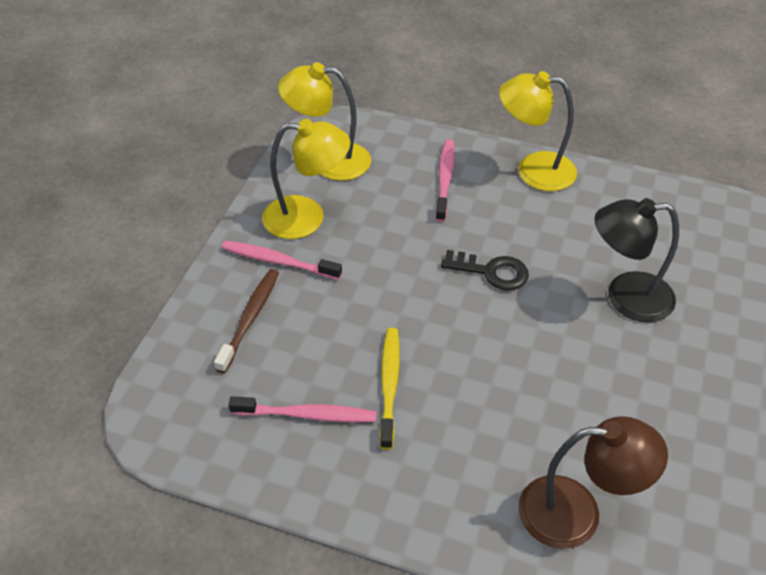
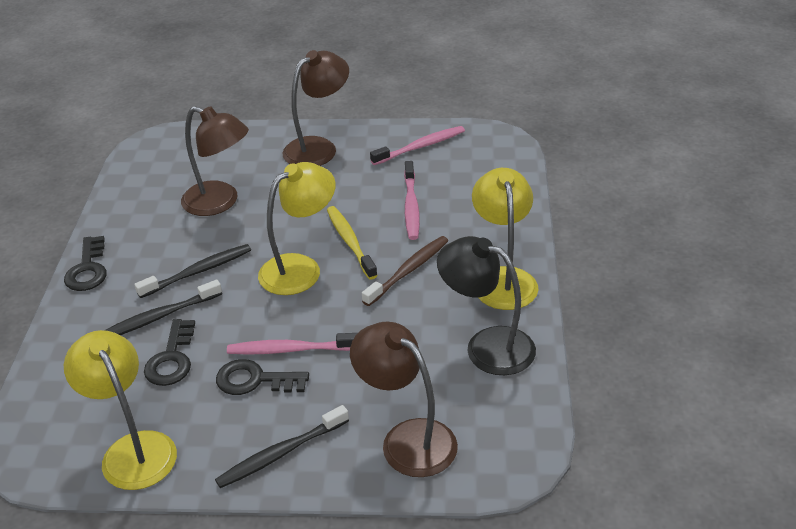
black key: 1 -> 3
black toothbrush: 0 -> 3
brown lamp: 1 -> 3

